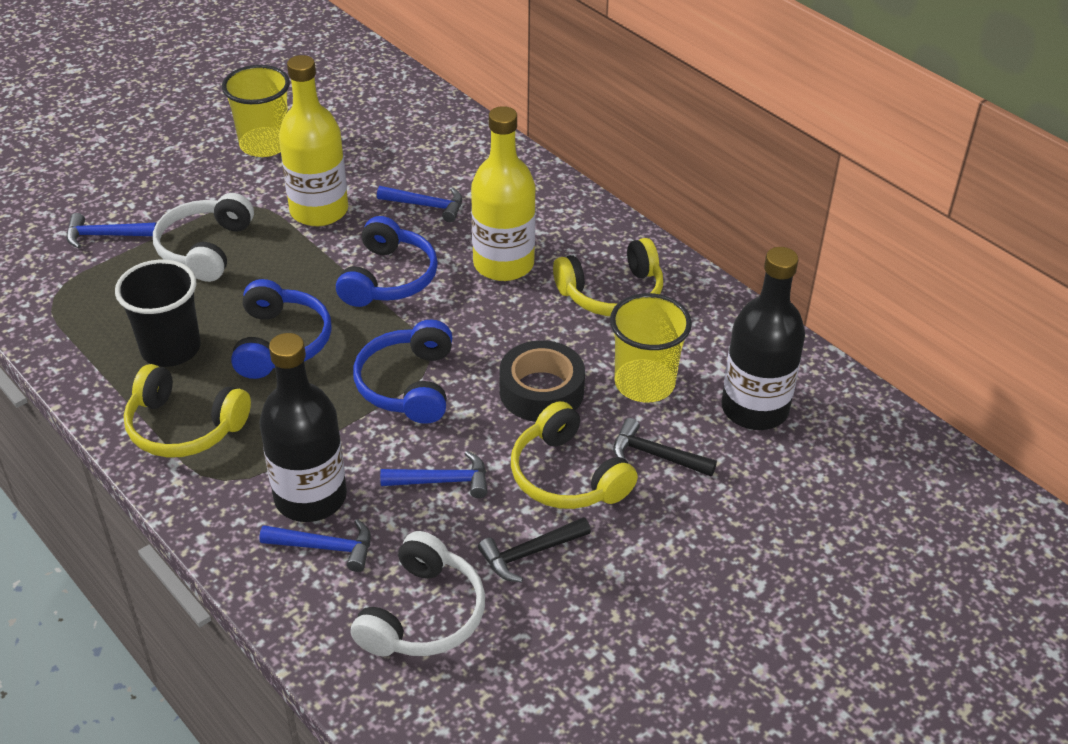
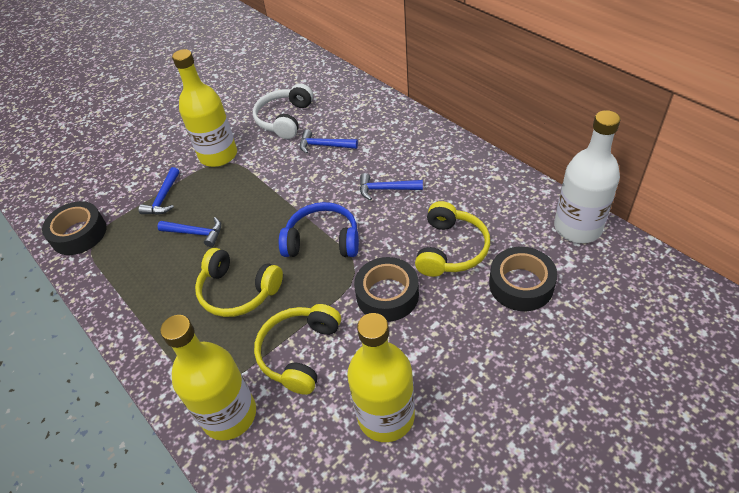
black bottle: 2 -> 0
black cup: 1 -> 0
black hammer: 2 -> 0
black tape: 1 -> 3
blue headphones: 3 -> 1
white bottle: 0 -> 1
white headphones: 2 -> 1
yellow bottle: 2 -> 3
yellow cup: 2 -> 0

